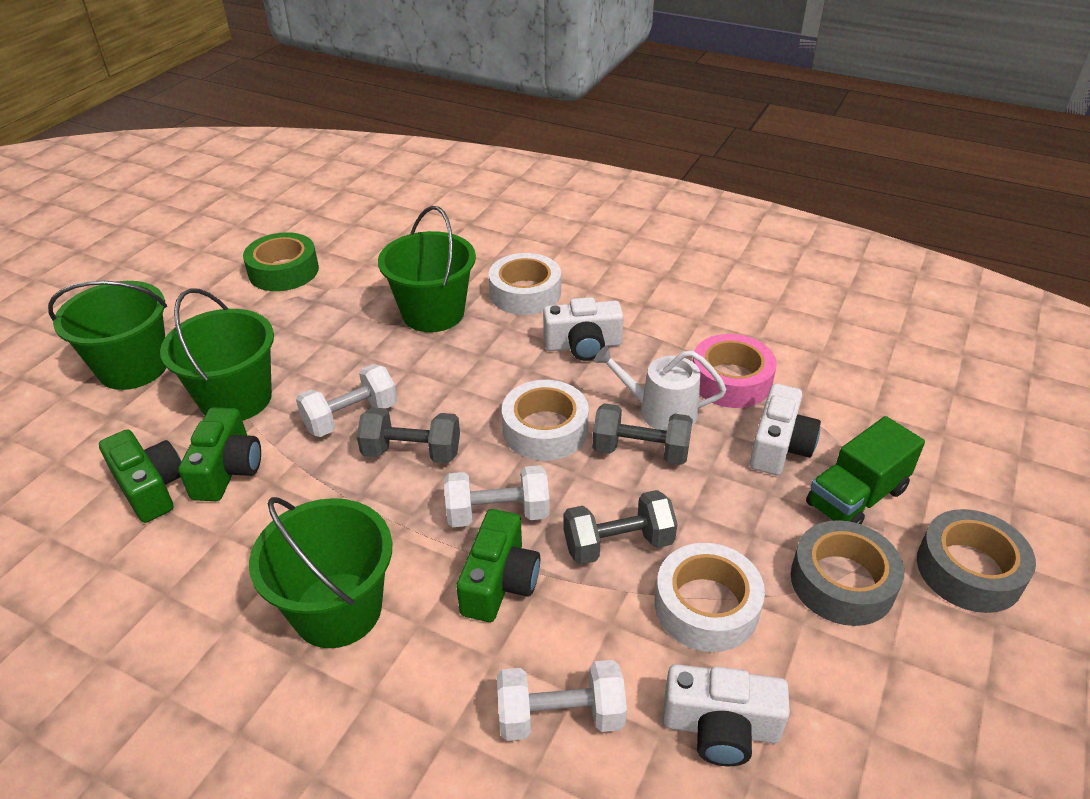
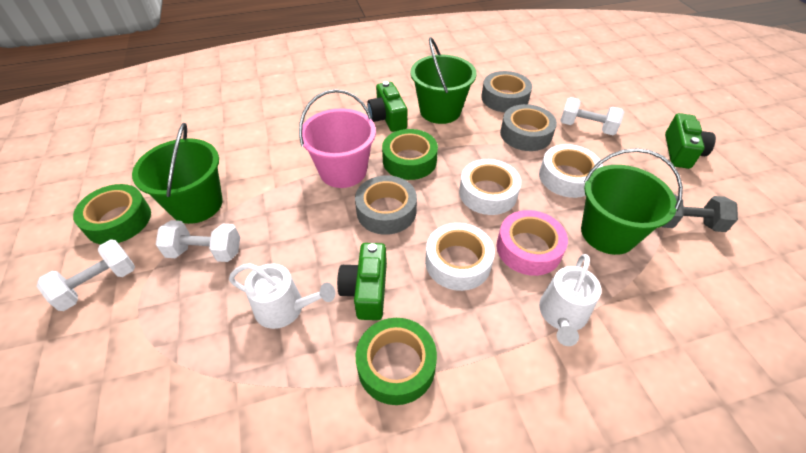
green bucket: 4 -> 3
green tape: 1 -> 3
green truck: 1 -> 0
grey dumbbell: 3 -> 1
grey tape: 2 -> 3
pink bucket: 0 -> 1
white camera: 3 -> 0
white watering can: 1 -> 2

